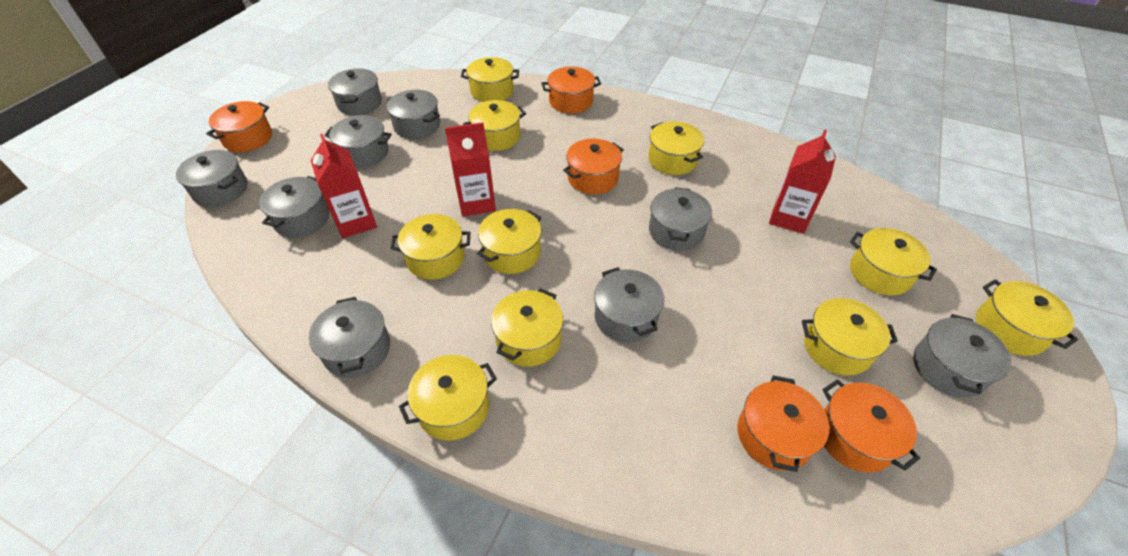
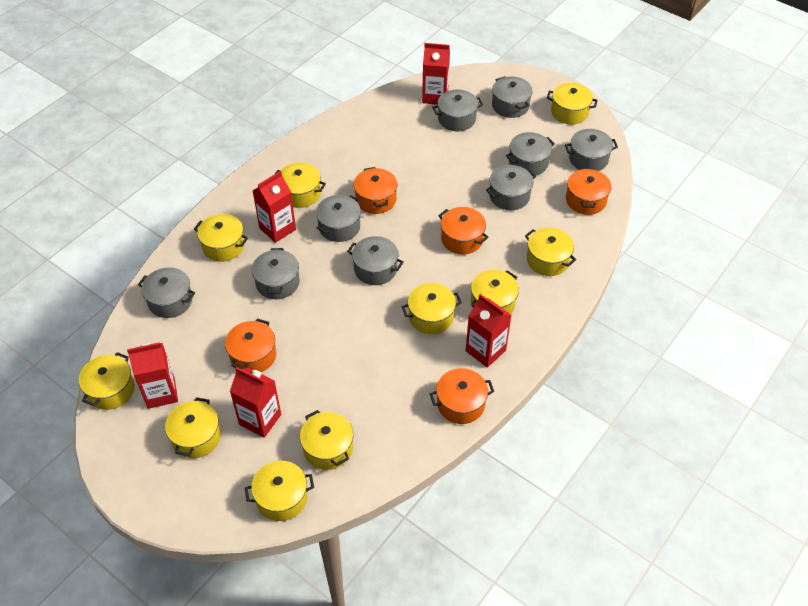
red carton: 3 -> 5

